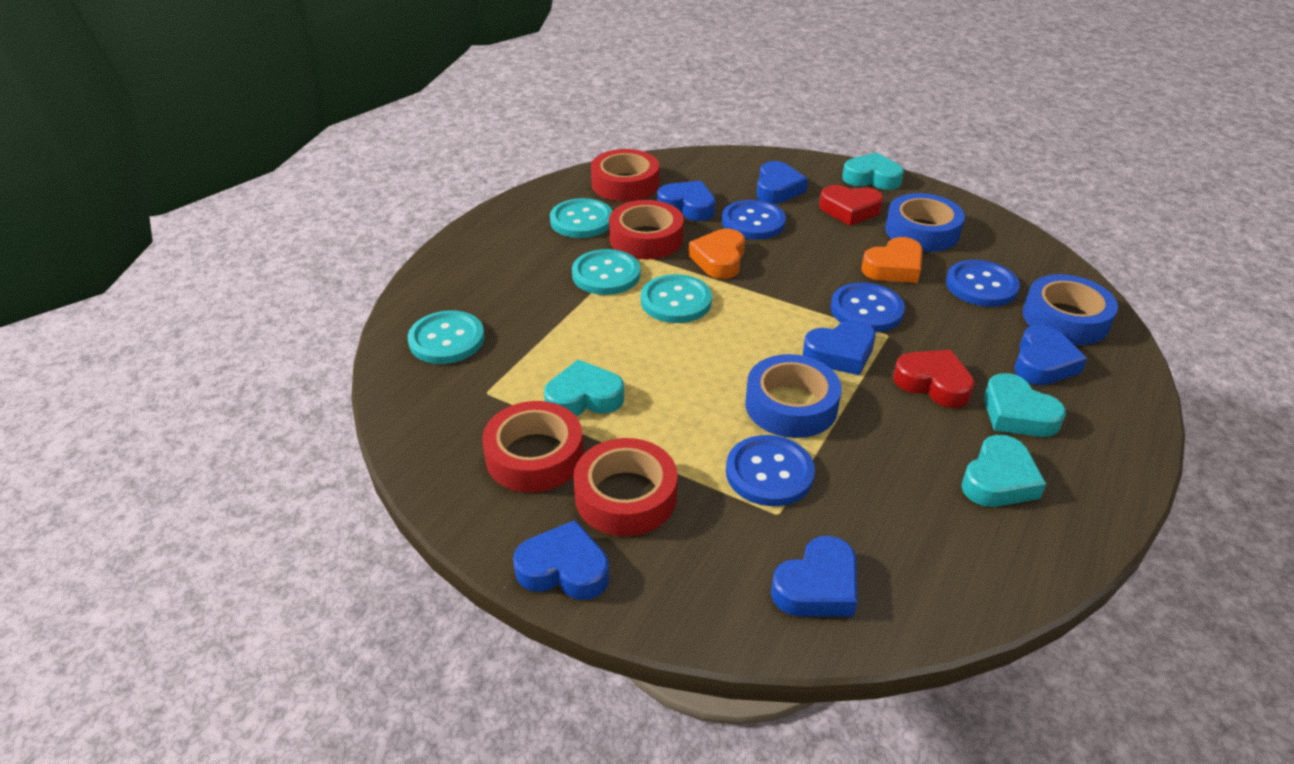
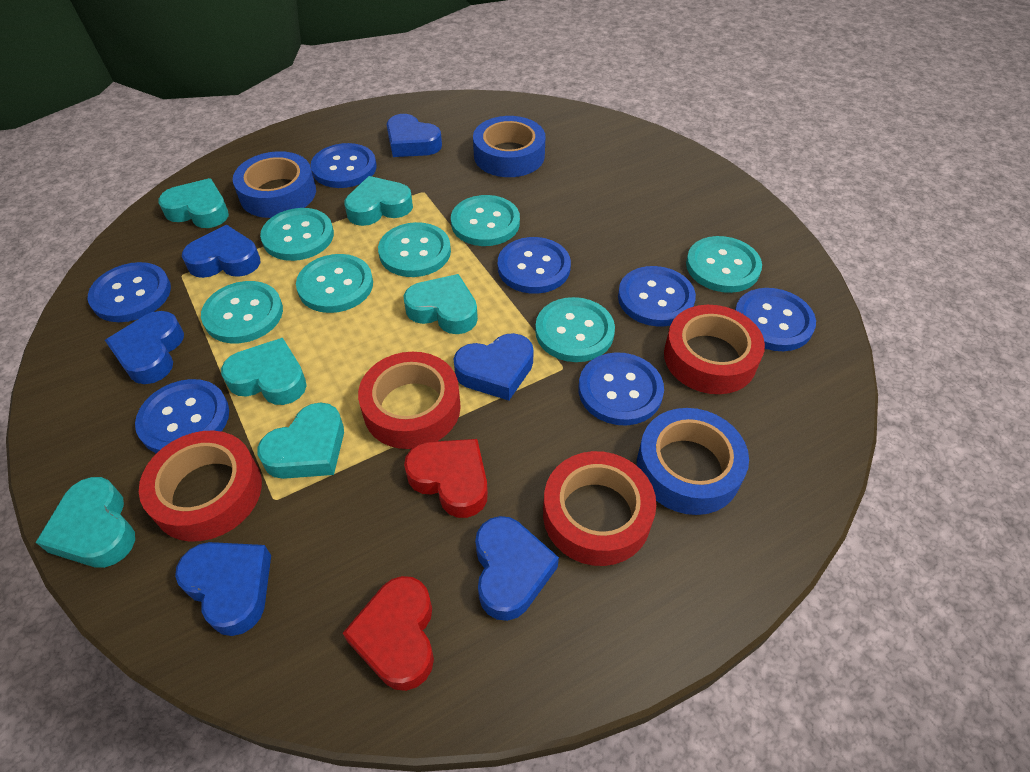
blue button: 4 -> 7
orange heart: 2 -> 0
turquoise button: 4 -> 7
turquoise heart: 4 -> 6

